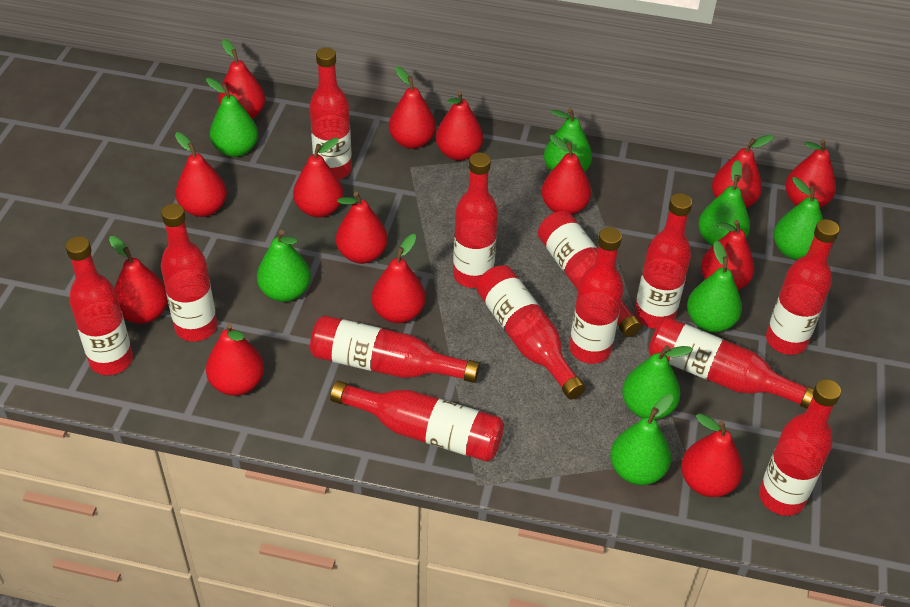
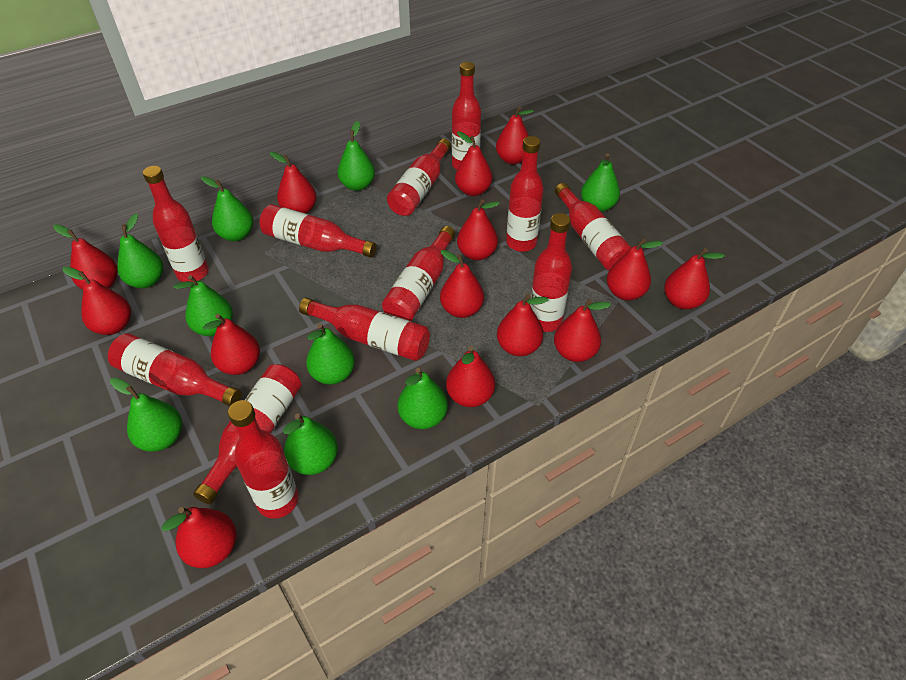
green pear: 8 -> 9
red bottle: 13 -> 12

